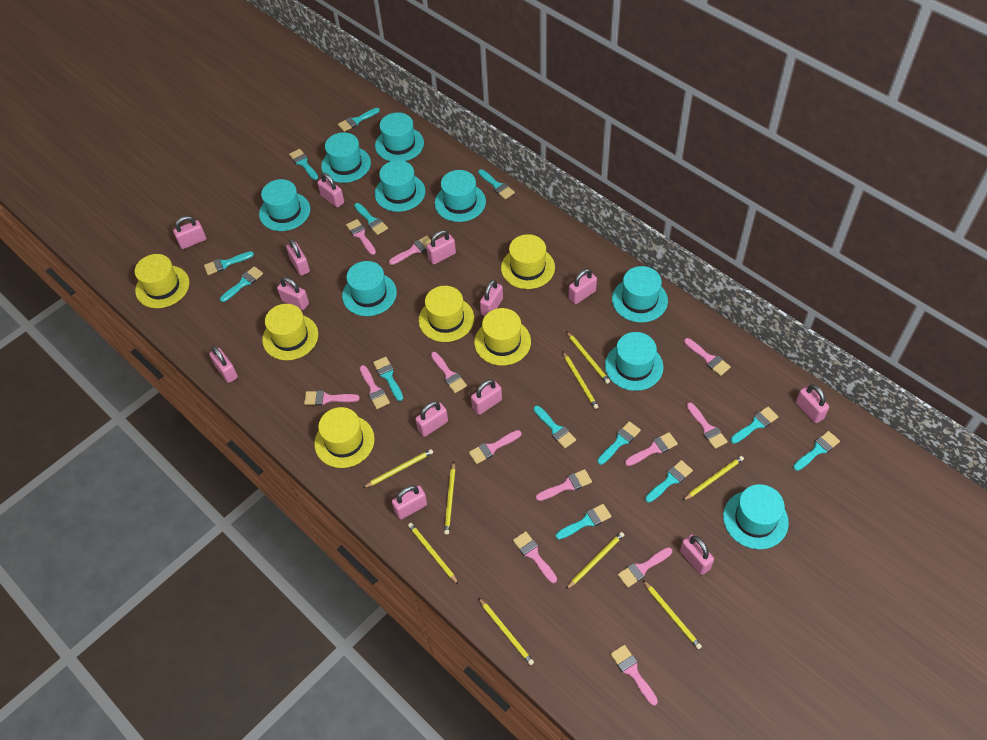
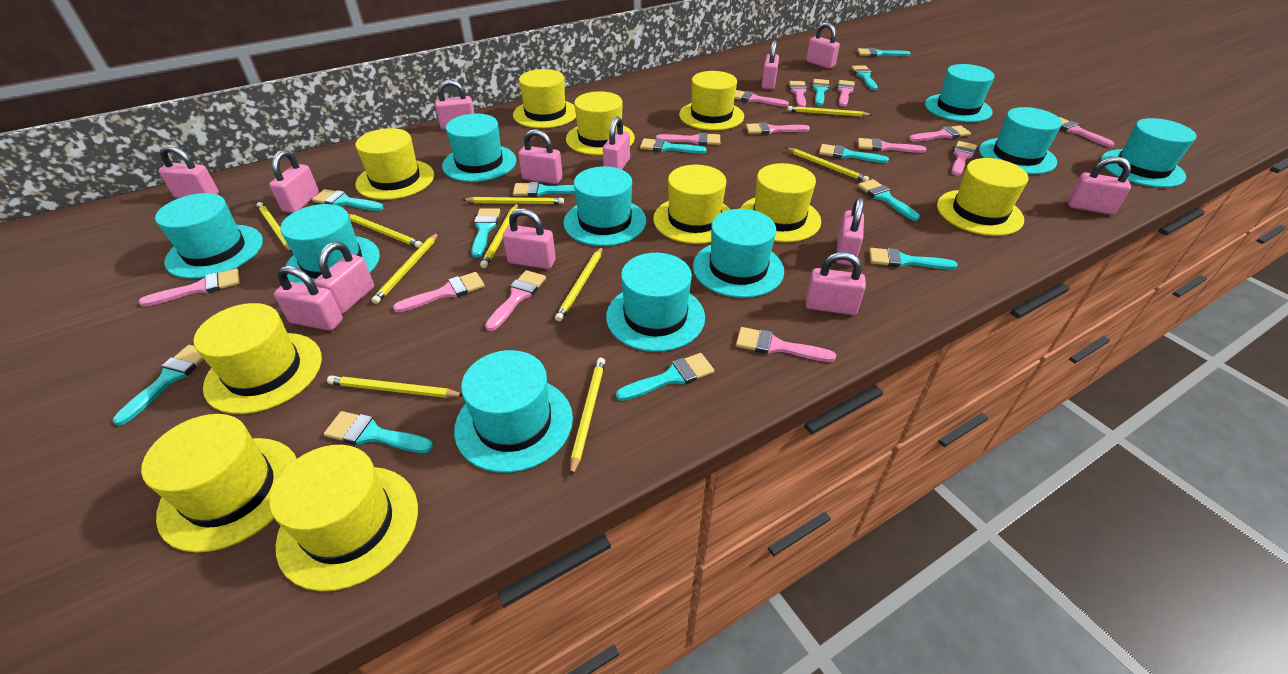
turquoise hat: 9 -> 10
yellow hat: 6 -> 10
yellow pencil: 9 -> 10

